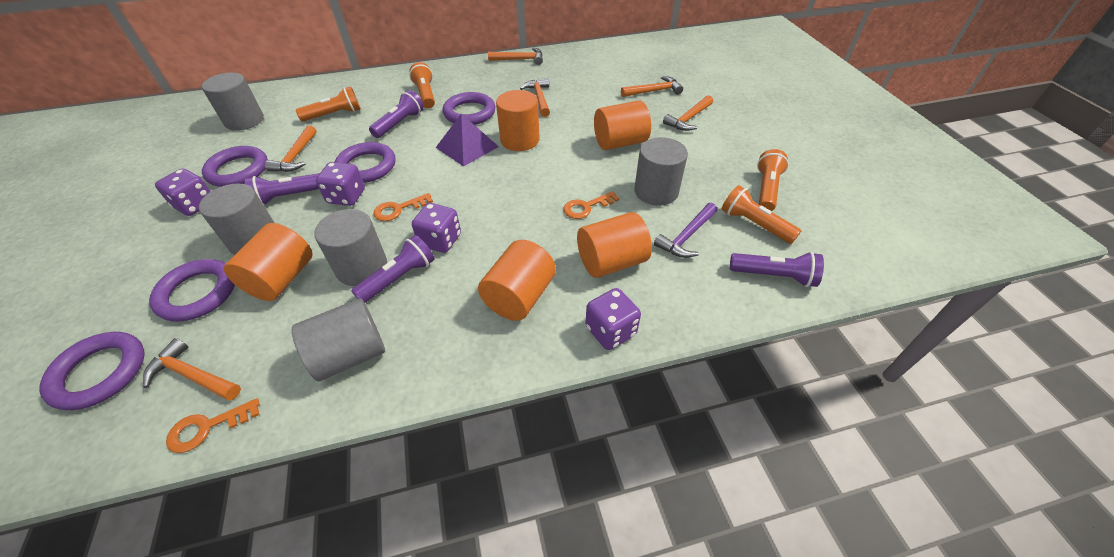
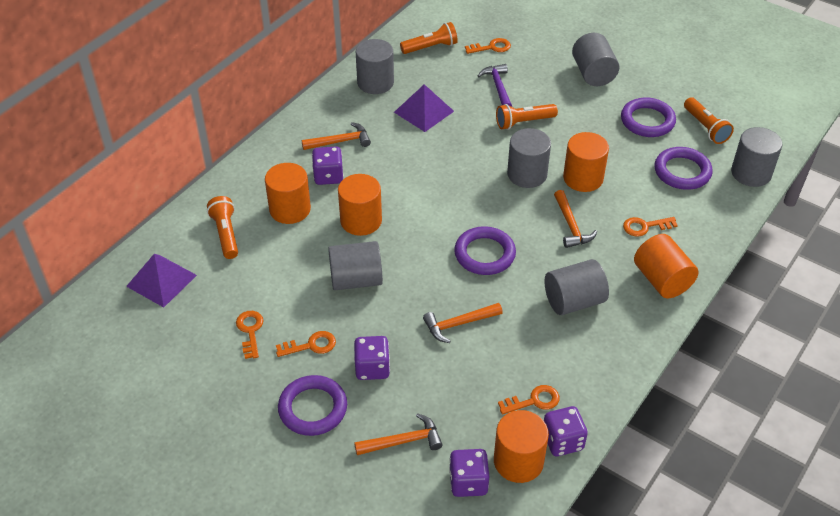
grey cylinder: 5 -> 6
orange hammer: 6 -> 4
orange key: 3 -> 5
purple flashlight: 4 -> 0
purple pyramid: 1 -> 2
purple ring: 5 -> 4

